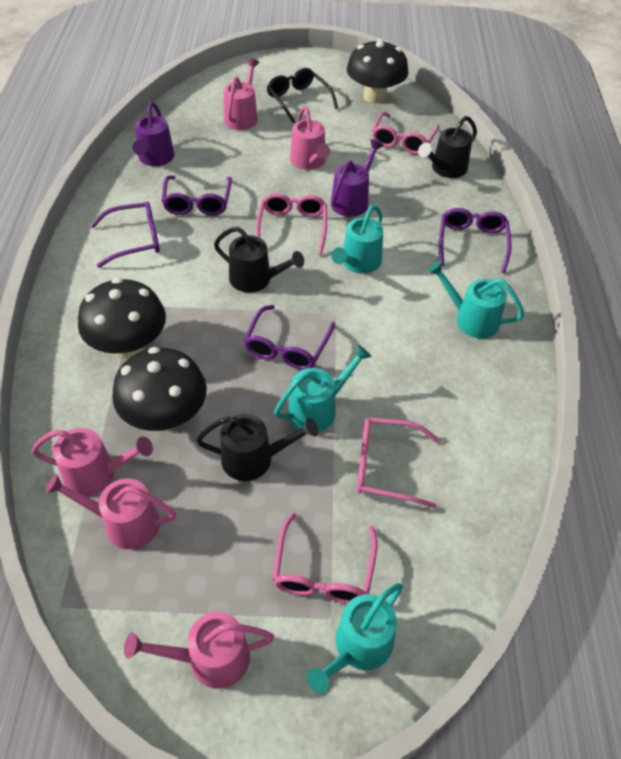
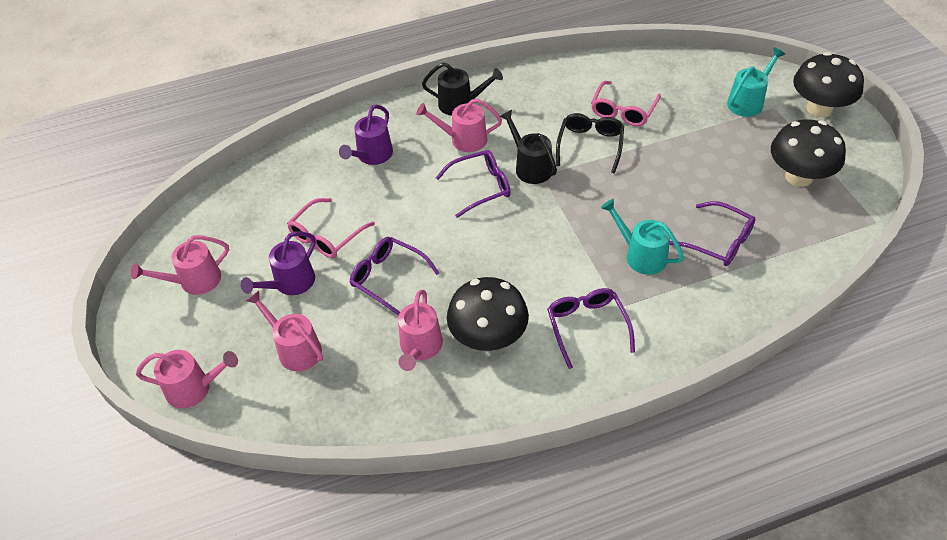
black watering can: 3 -> 2
pink glasses: 4 -> 2
turquoise watering can: 4 -> 2

